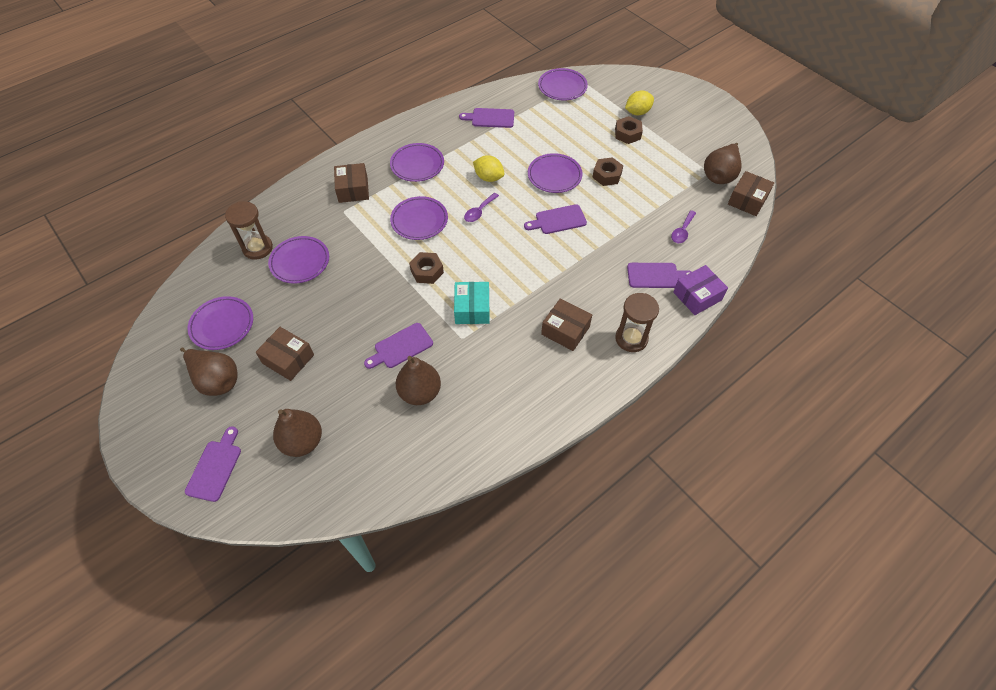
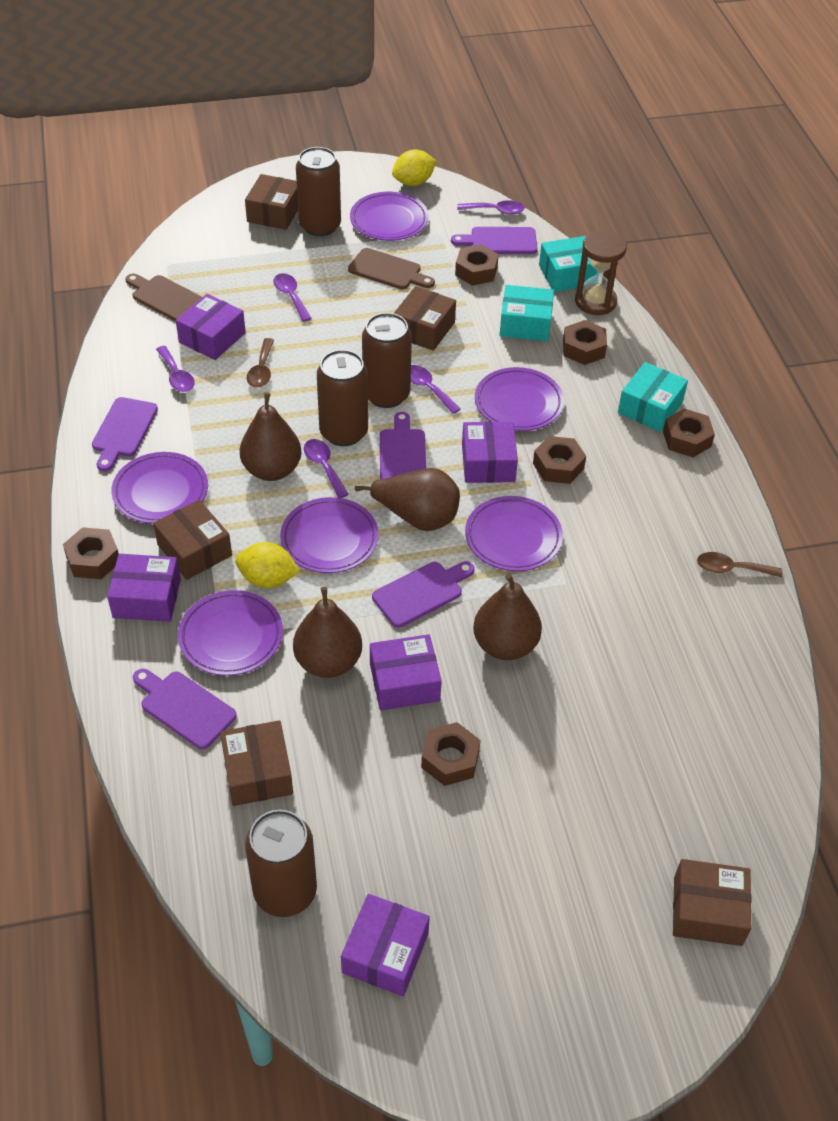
brown box: 4 -> 5
brown can: 0 -> 4
brown cutting board: 0 -> 2
brown hourglass: 2 -> 1
brown nut: 3 -> 6
brown spoon: 0 -> 2
purple box: 1 -> 5
purple spoon: 2 -> 5
turquoise box: 1 -> 3

